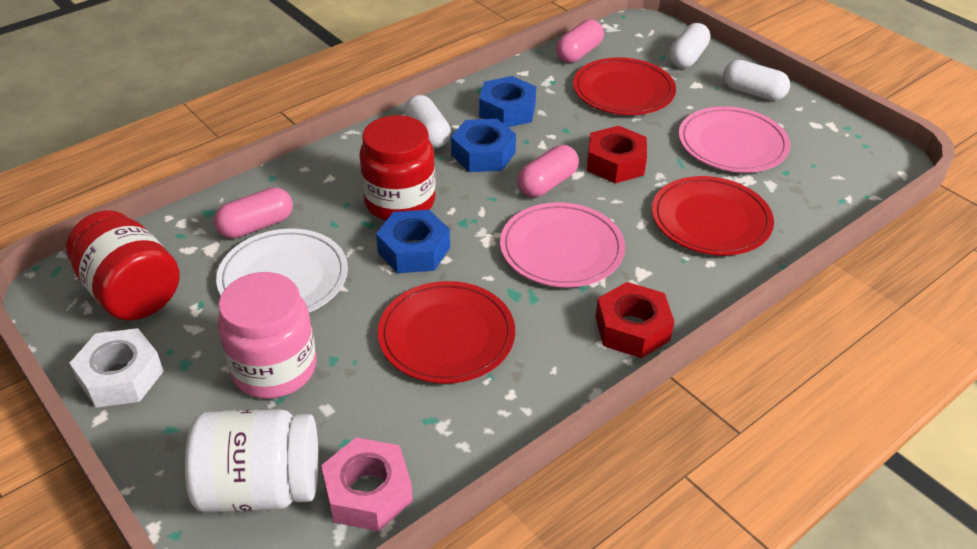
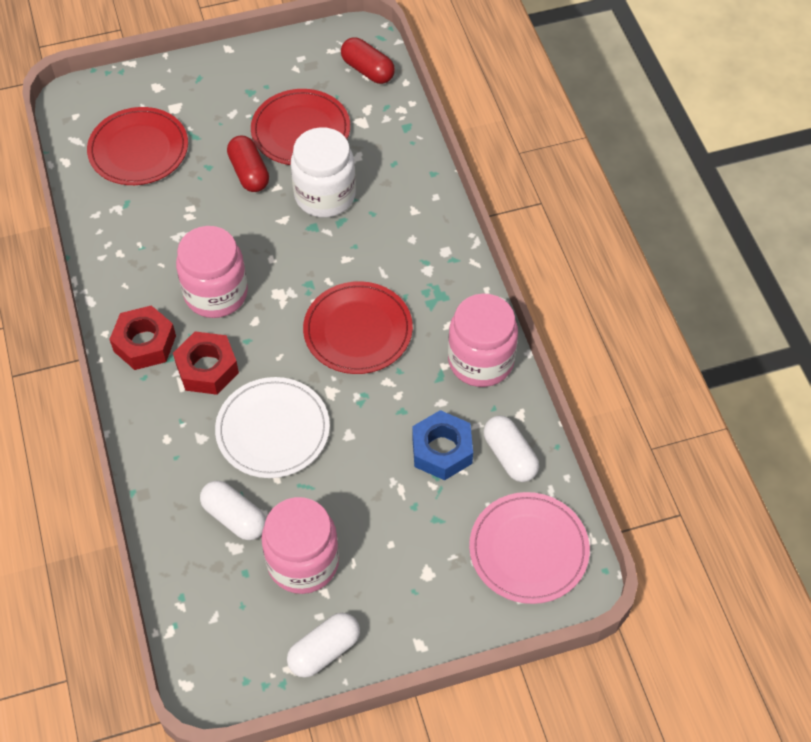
blue nut: 3 -> 1
pink capsule: 3 -> 0
pink jar: 1 -> 3
pink nut: 1 -> 0
pink plate: 2 -> 1
red capsule: 0 -> 2
red jar: 2 -> 0
white nut: 1 -> 0

